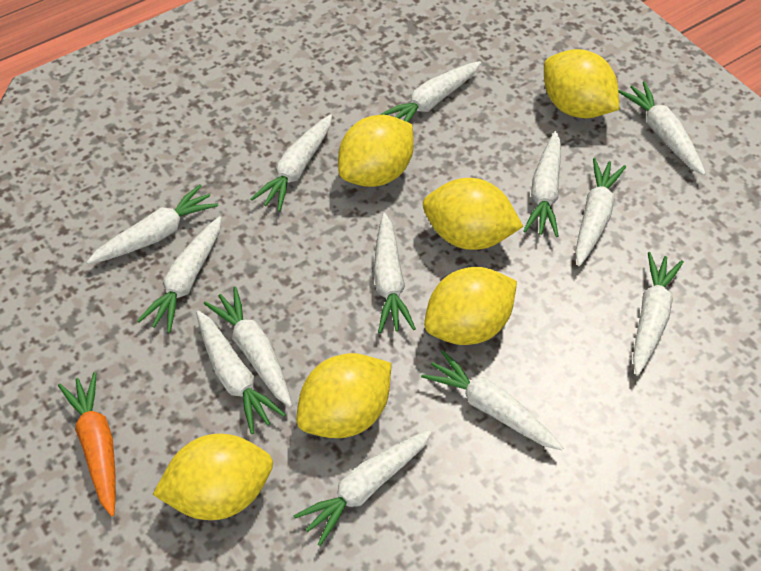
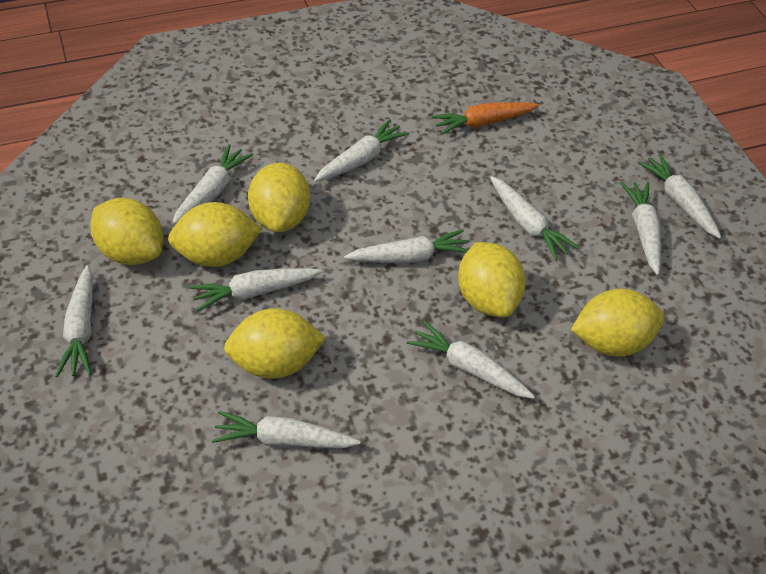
white carrot: 13 -> 10

